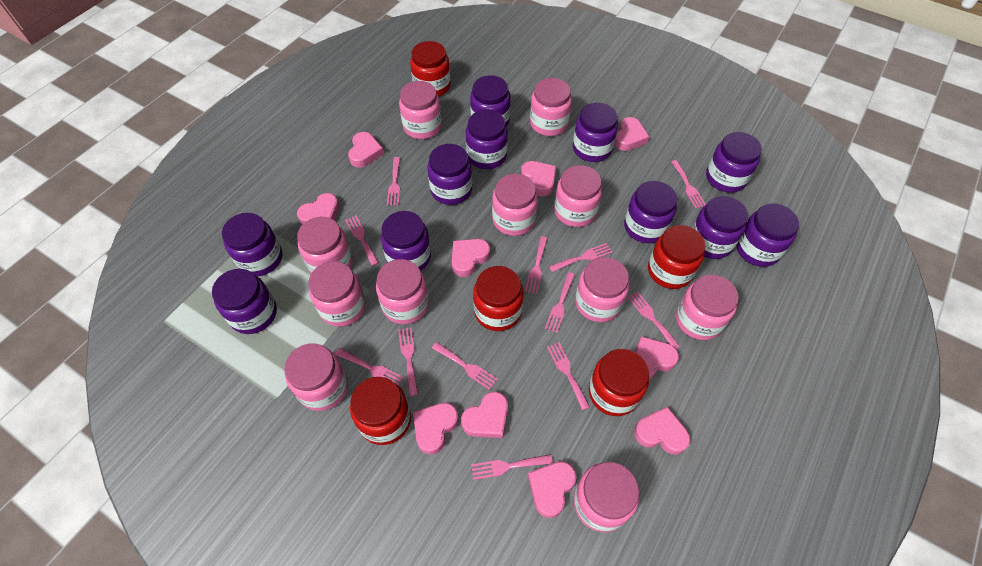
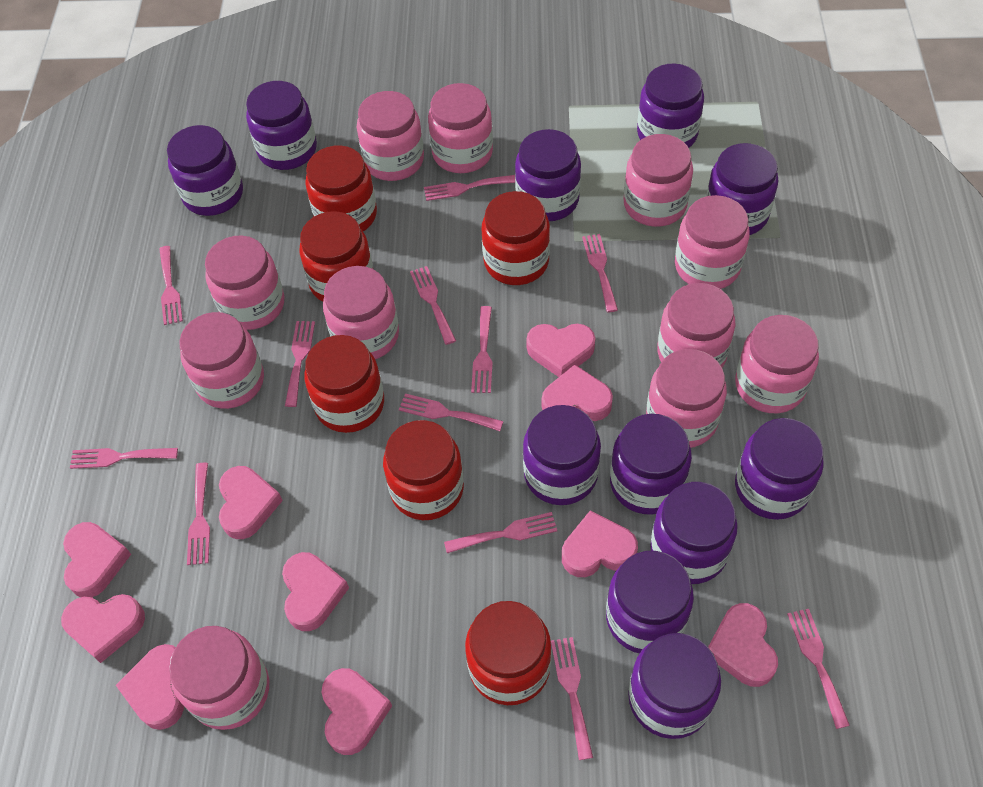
red jar: 5 -> 6

